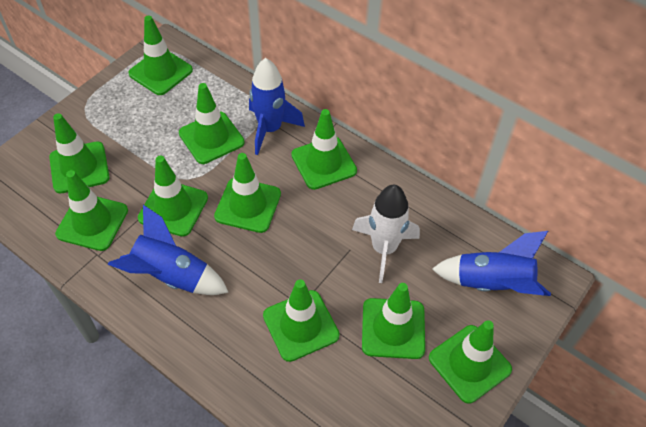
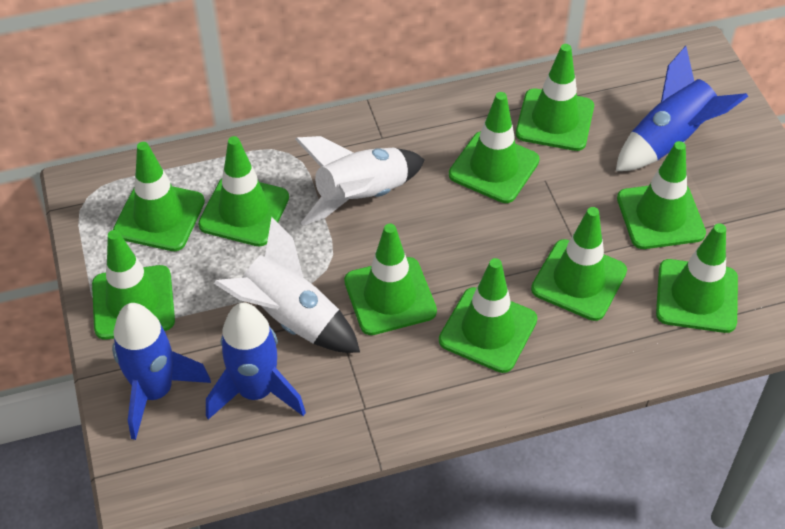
white rocket: 1 -> 2

